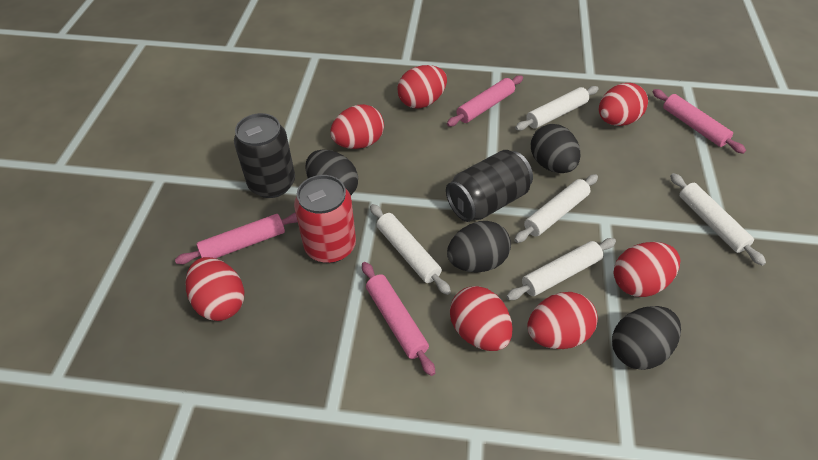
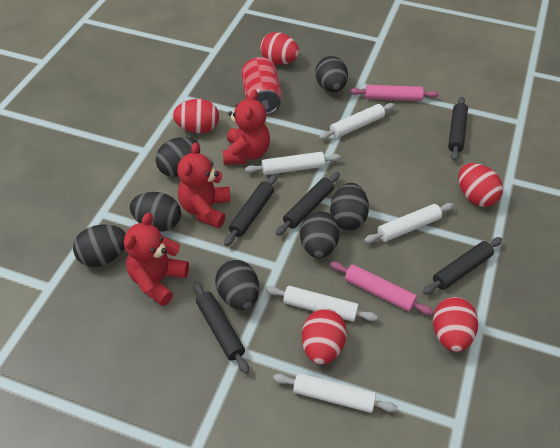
black can: 2 -> 0
black egg: 4 -> 7
black rolling pin: 0 -> 5
pink rolling pin: 4 -> 2
red egg: 7 -> 5
red teddy bear: 0 -> 3

